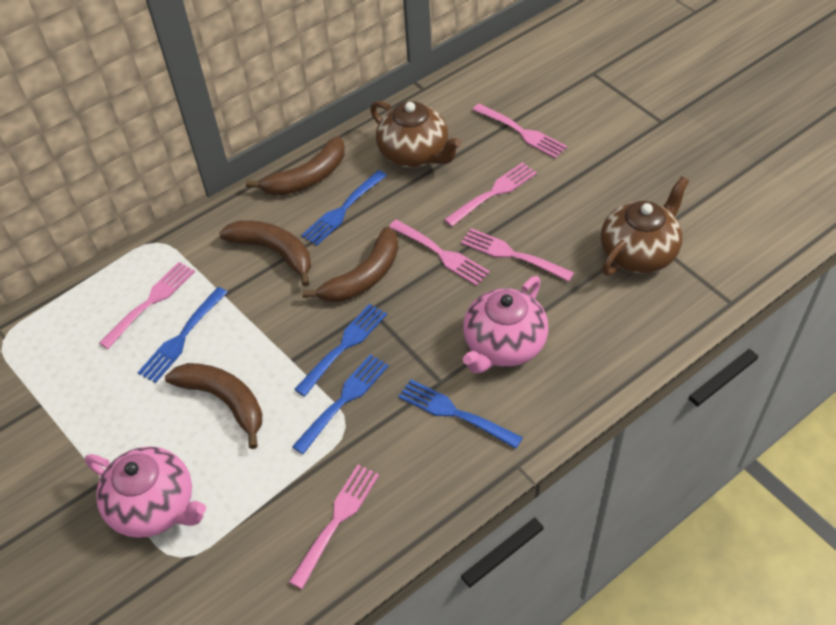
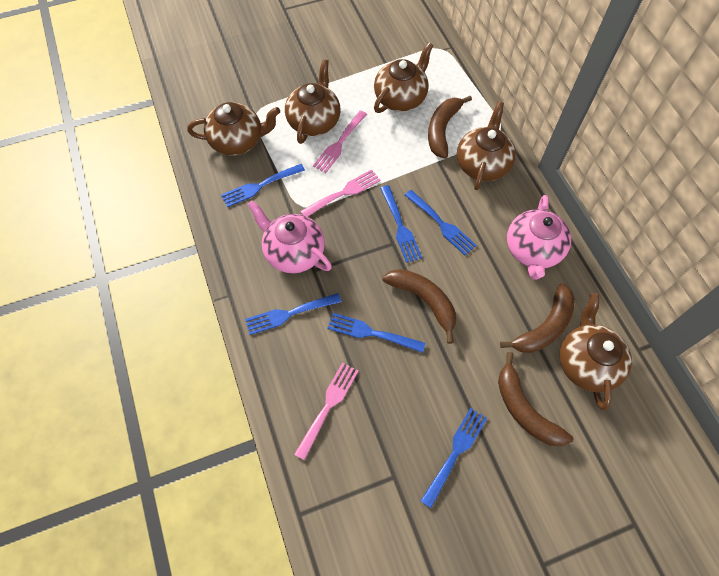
blue fork: 5 -> 6
brown teapot: 2 -> 5
pink fork: 6 -> 3

